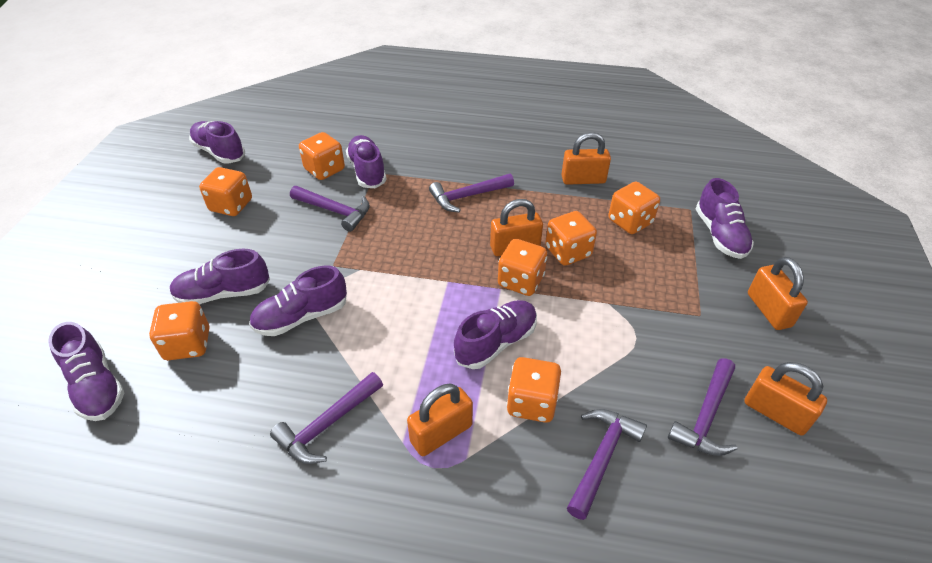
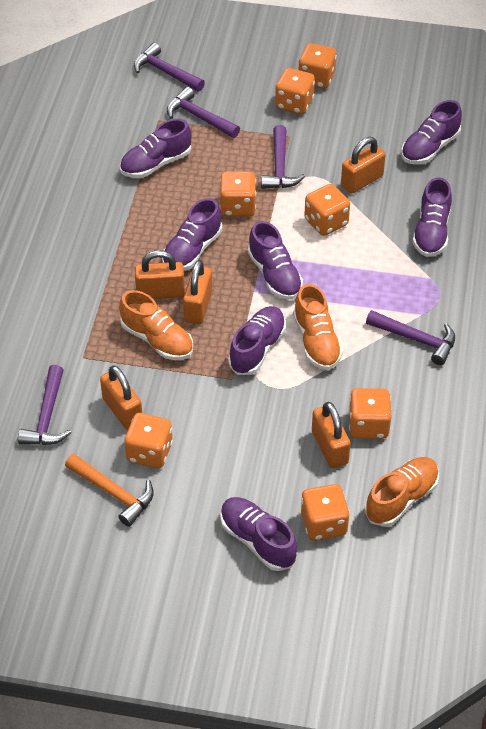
orange hammer: 0 -> 1
orange shoe: 0 -> 3

